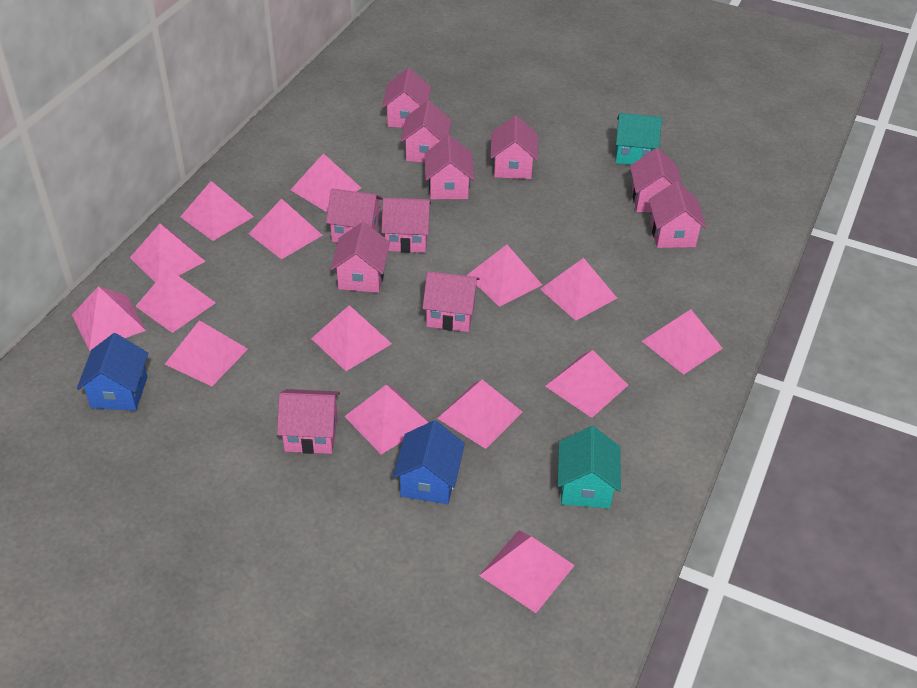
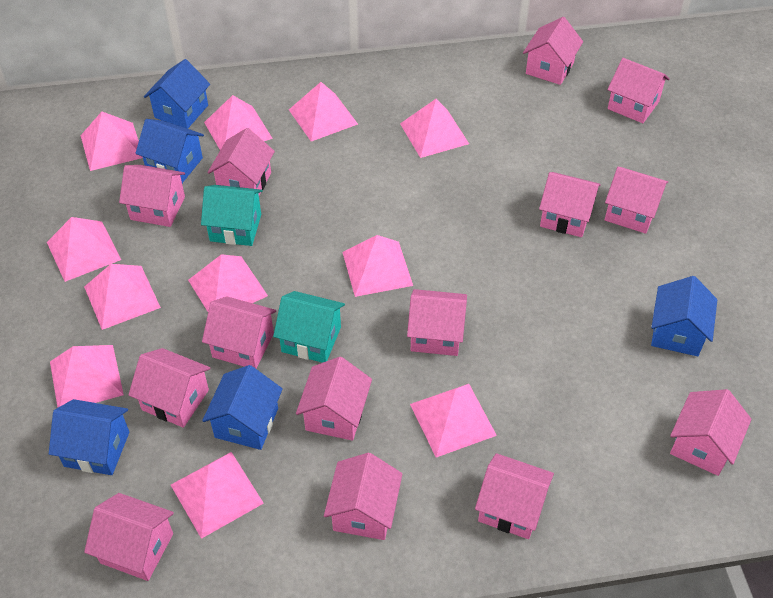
blue house: 2 -> 5
pink house: 11 -> 14
pink pyramid: 15 -> 11

